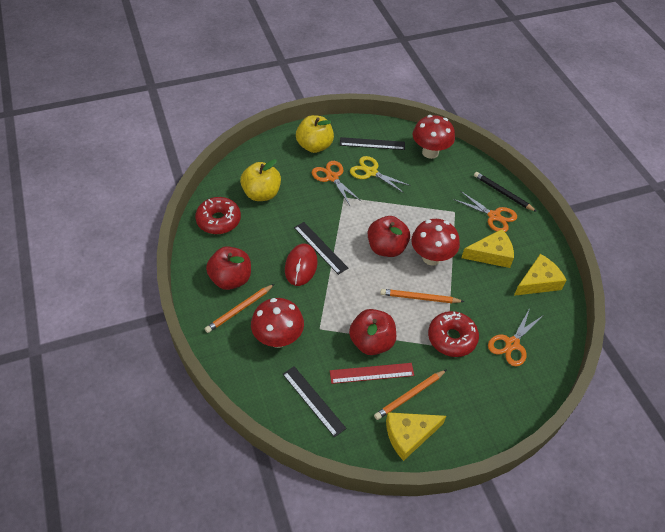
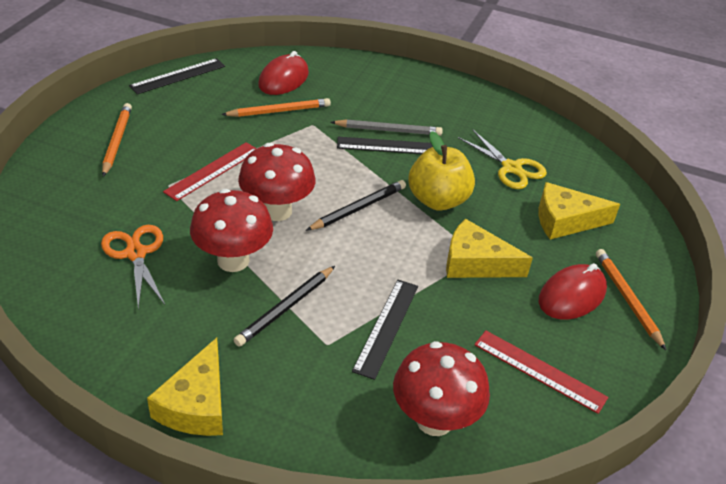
black pencil: 1 -> 2
grey pencil: 0 -> 1
orange scissors: 3 -> 1
red apple: 3 -> 0
red donut: 2 -> 0
red mouse: 1 -> 2
red ruler: 1 -> 2
yellow apple: 2 -> 1

